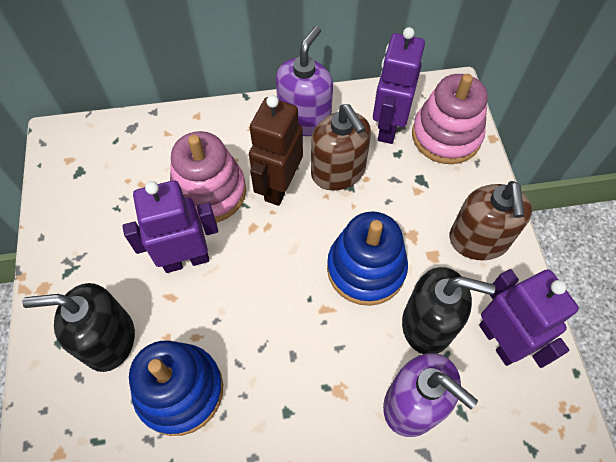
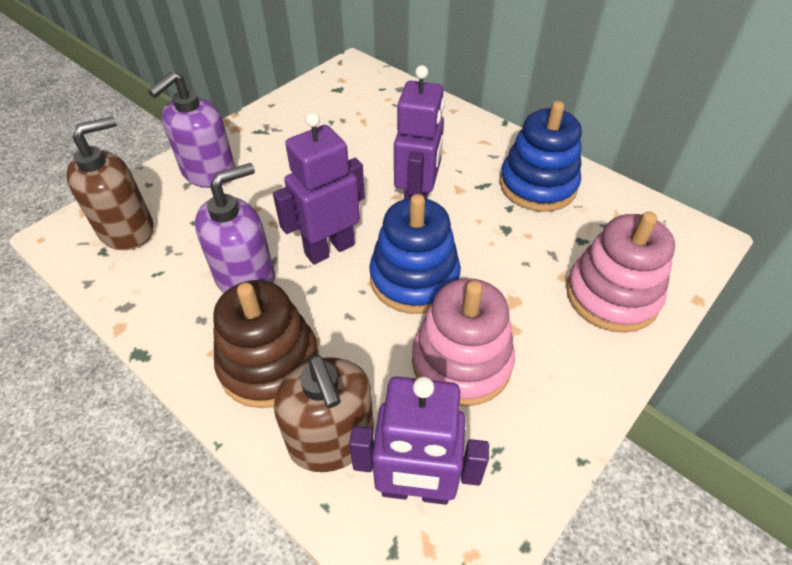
black soap dispenser: 2 -> 0
brown robot: 1 -> 0
brown stacking toy: 0 -> 1

